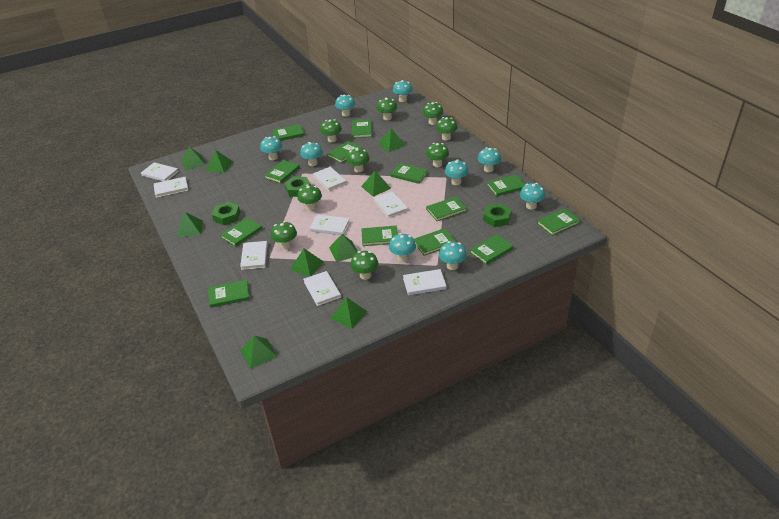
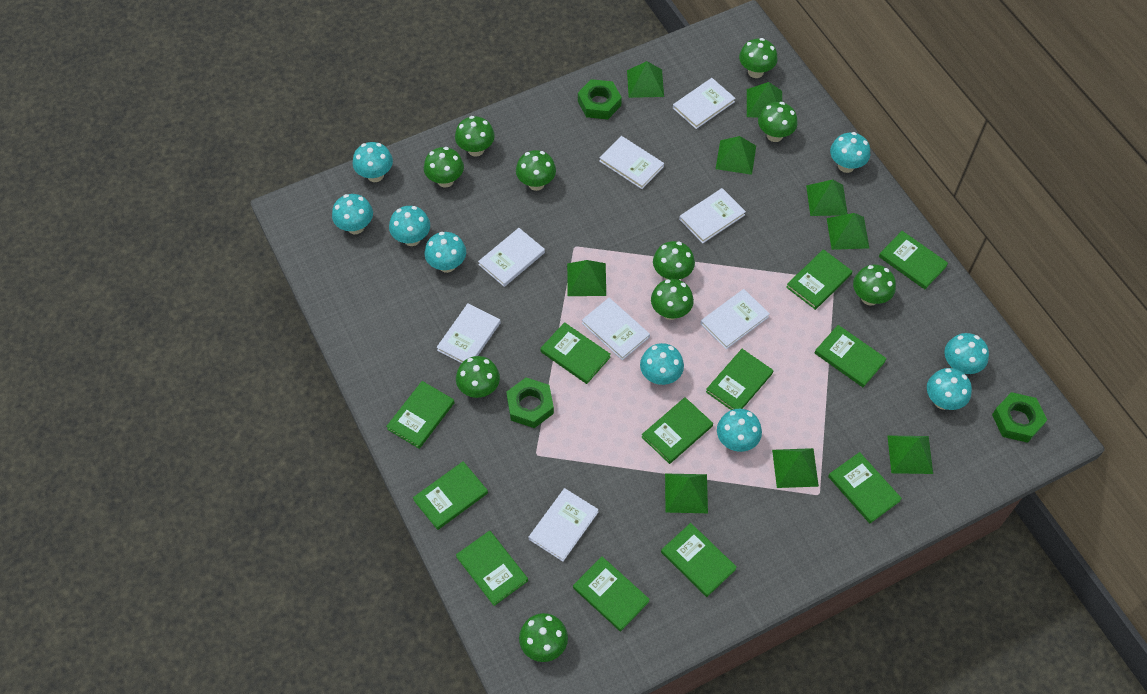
green book: 13 -> 12
green mushroom: 9 -> 10

